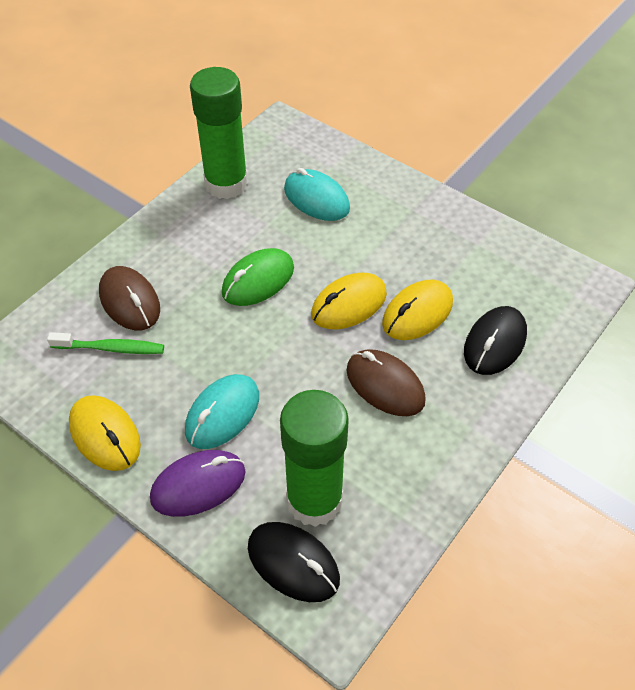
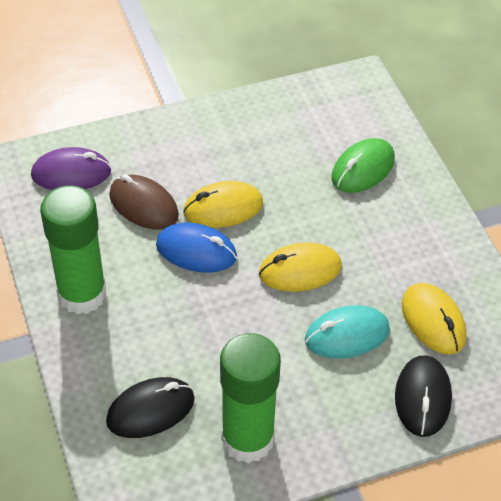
blue mouse: 0 -> 1
brown mouse: 2 -> 1
green toothbrush: 1 -> 0
turquoise mouse: 2 -> 1

